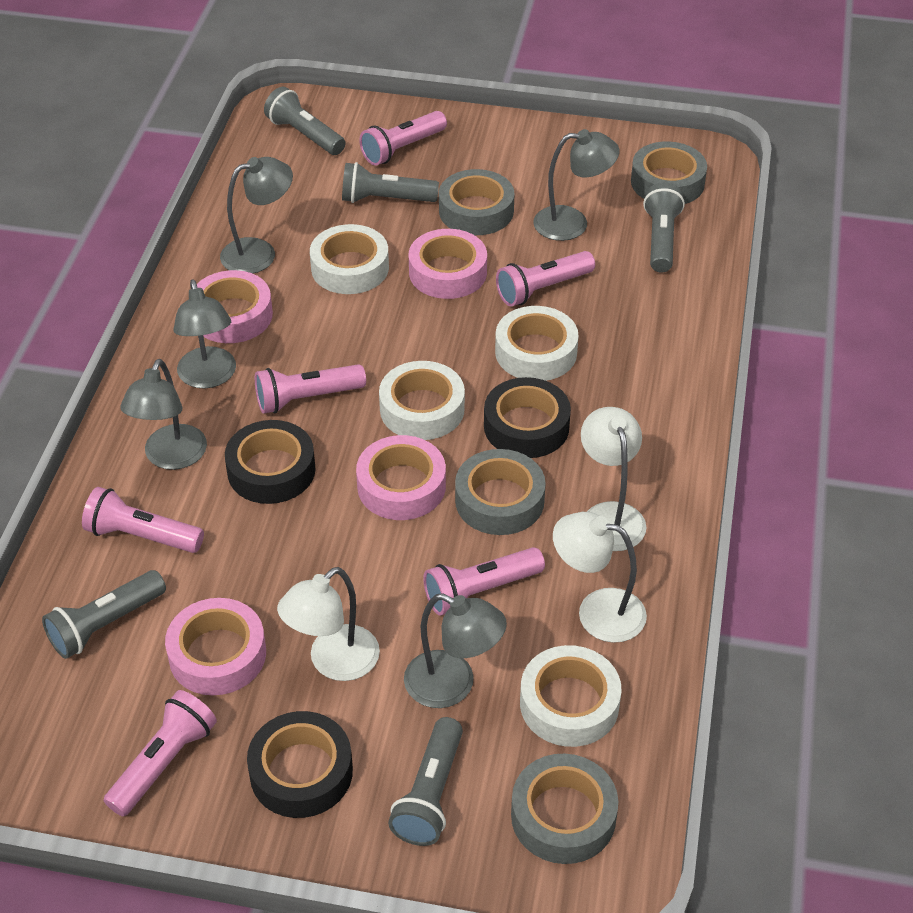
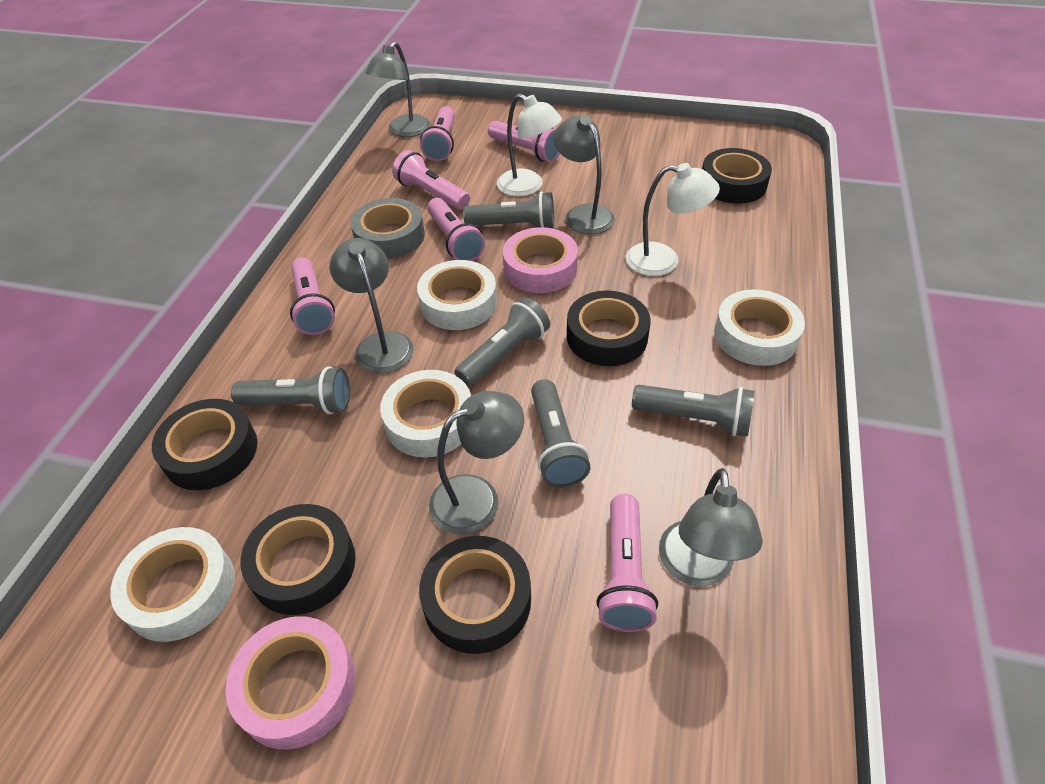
black tape: 3 -> 5
grey tape: 4 -> 1
pink tape: 4 -> 2
white lamp: 3 -> 2

